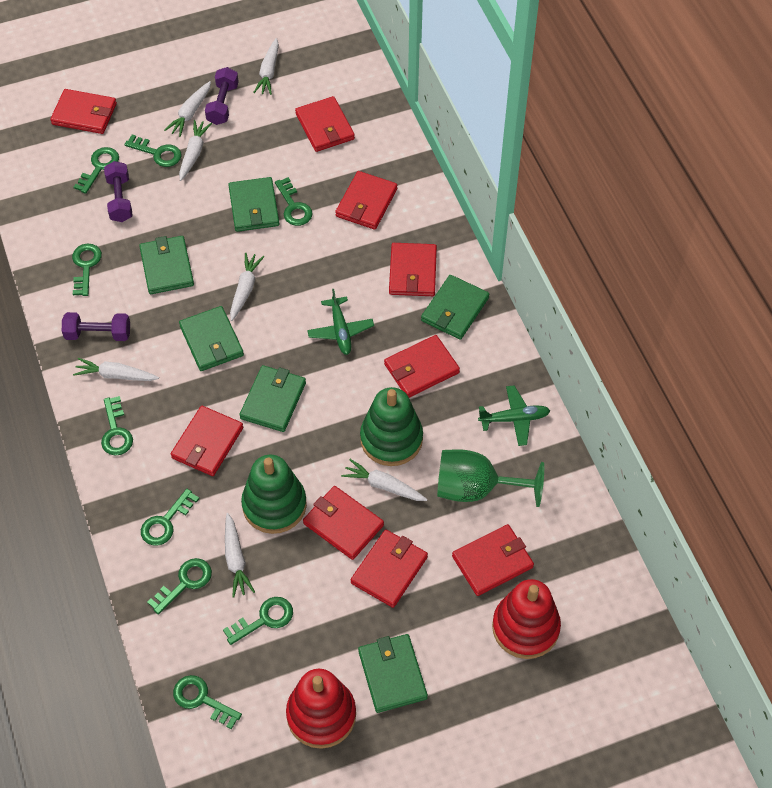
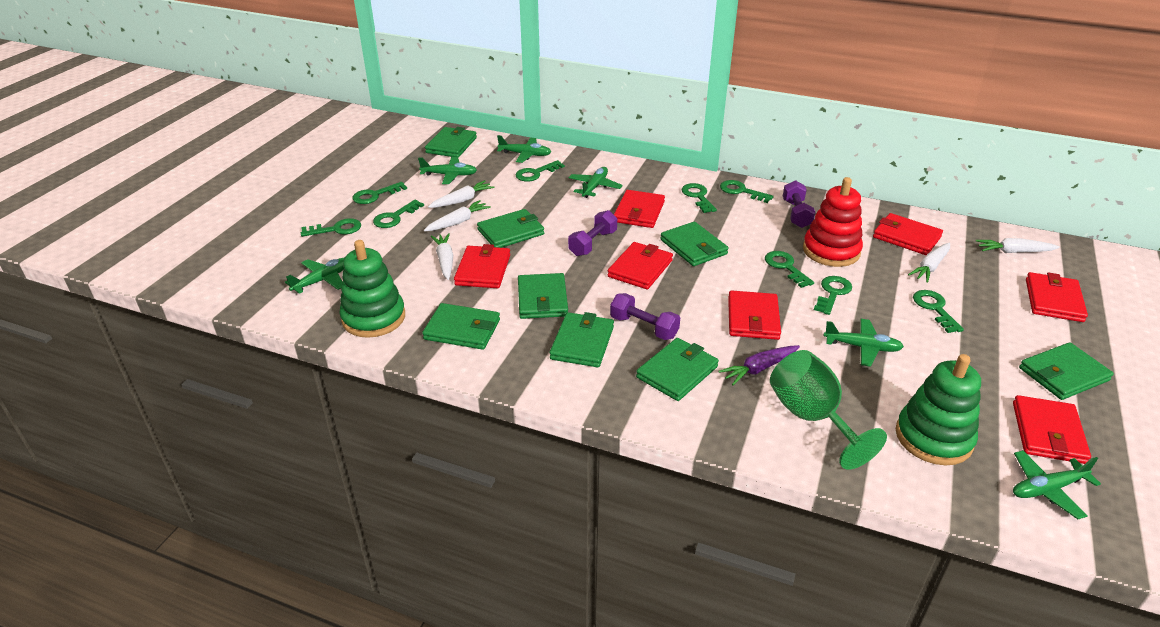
green plane: 2 -> 6
green wallet: 6 -> 8
purple carrot: 0 -> 1
red stacking toy: 2 -> 1
red wallet: 9 -> 7
white carrot: 7 -> 5

